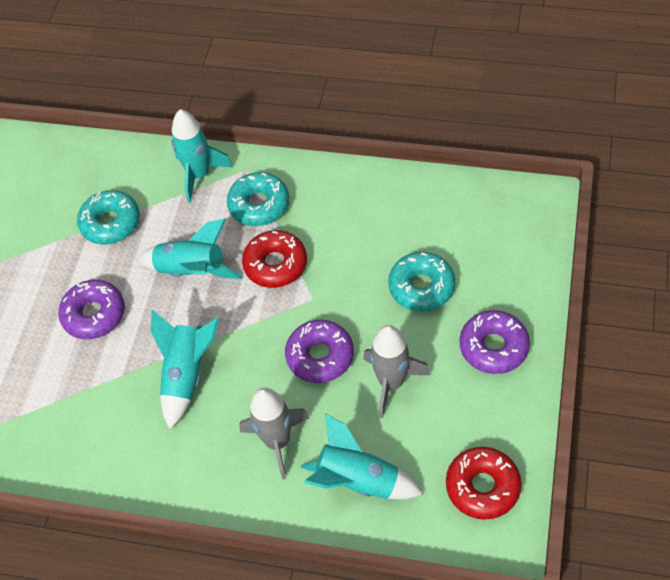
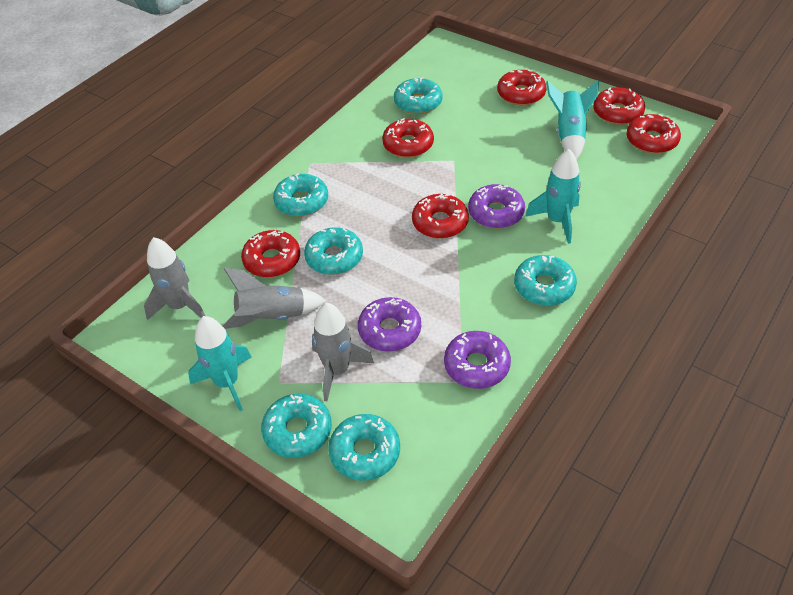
grey rocket: 2 -> 3
red donut: 2 -> 6
turquoise donut: 3 -> 6
turquoise rocket: 4 -> 3

